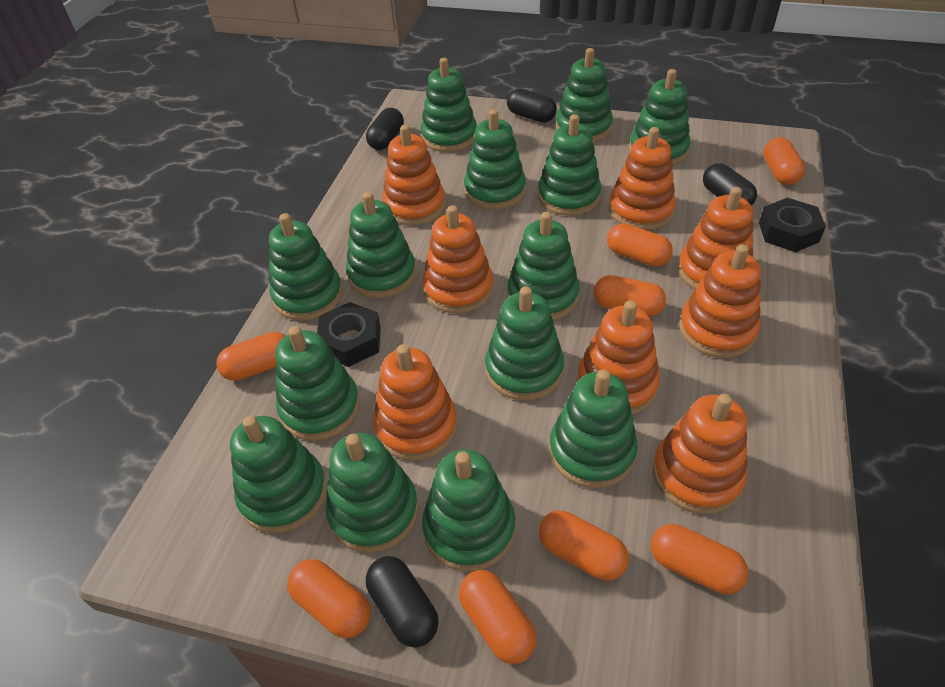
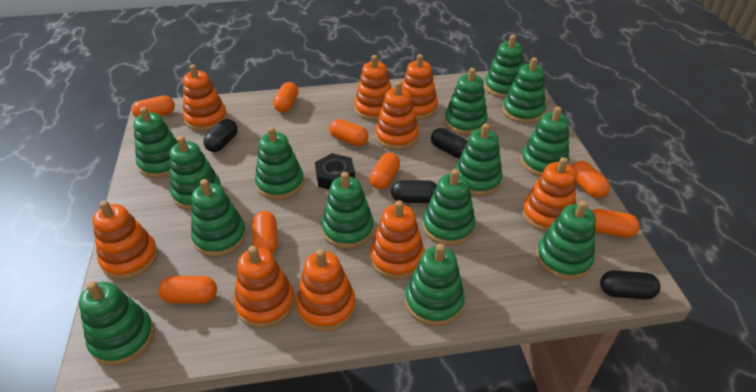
black nut: 2 -> 1
orange stacking toy: 8 -> 9

